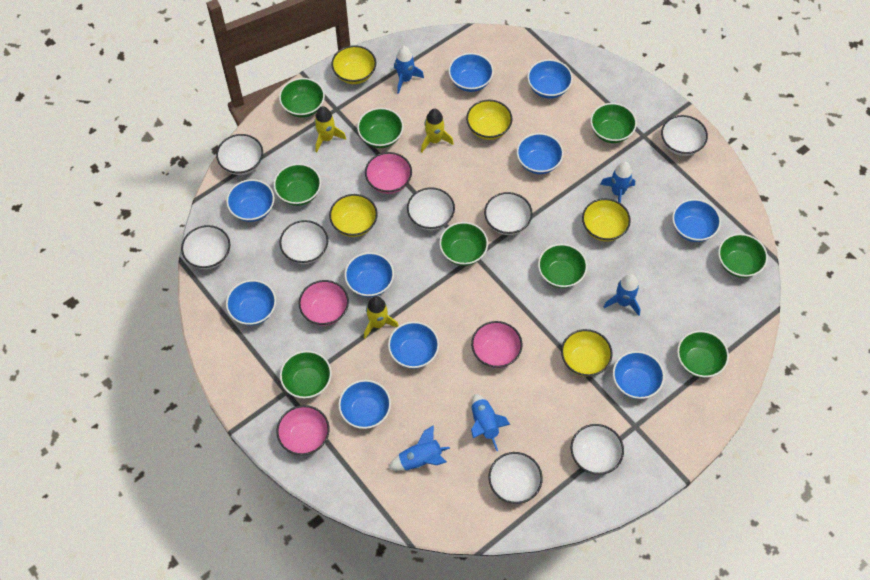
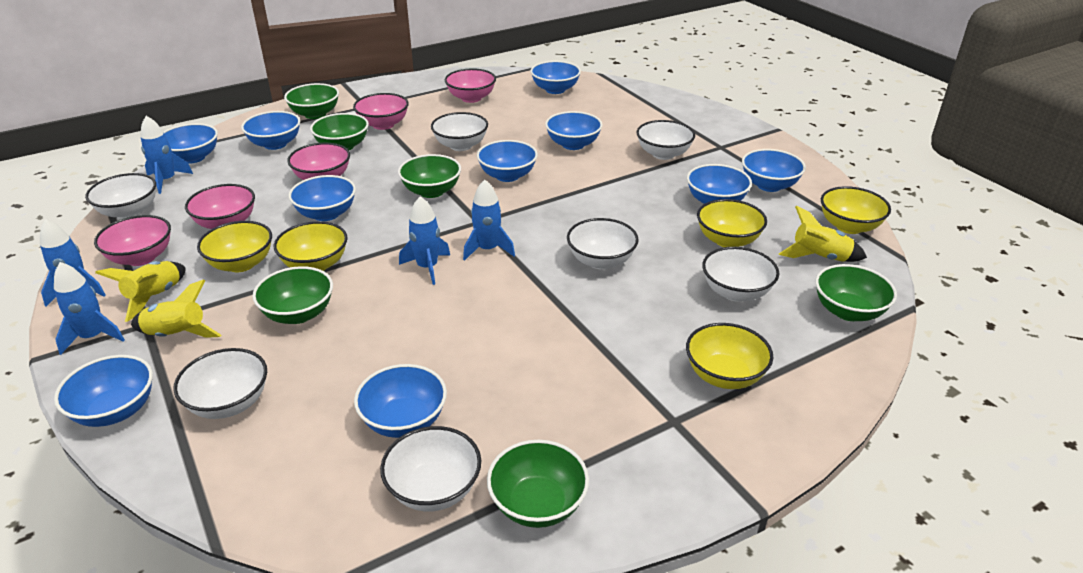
green bowl: 9 -> 6
pink bowl: 4 -> 5
white bowl: 8 -> 7

